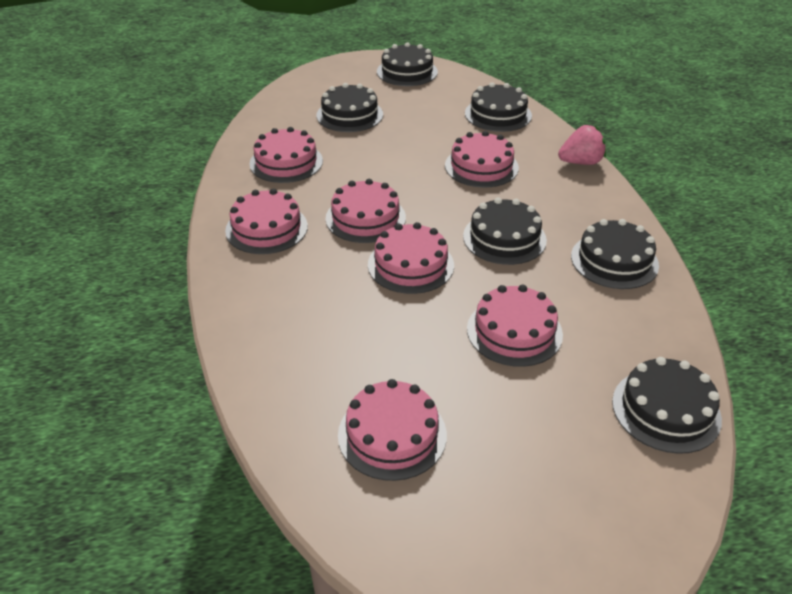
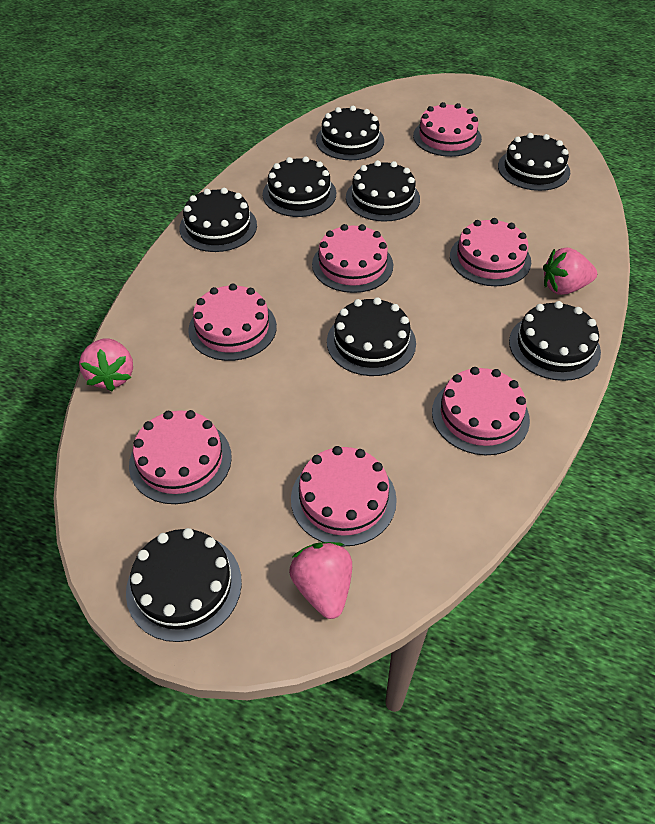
black cake: 6 -> 8
pink strawberry: 1 -> 3

